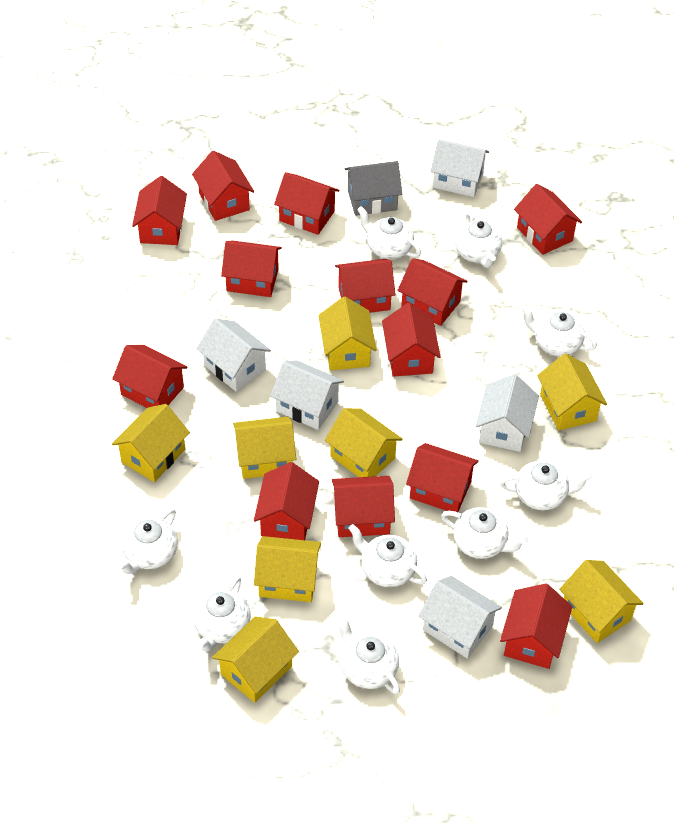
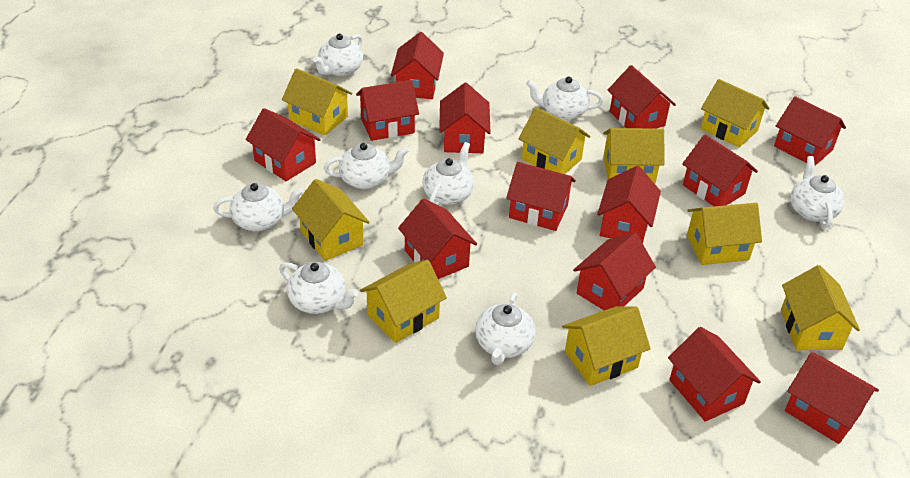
grey house: 1 -> 0
white house: 5 -> 0
white teapot: 9 -> 8
yellow house: 8 -> 9

